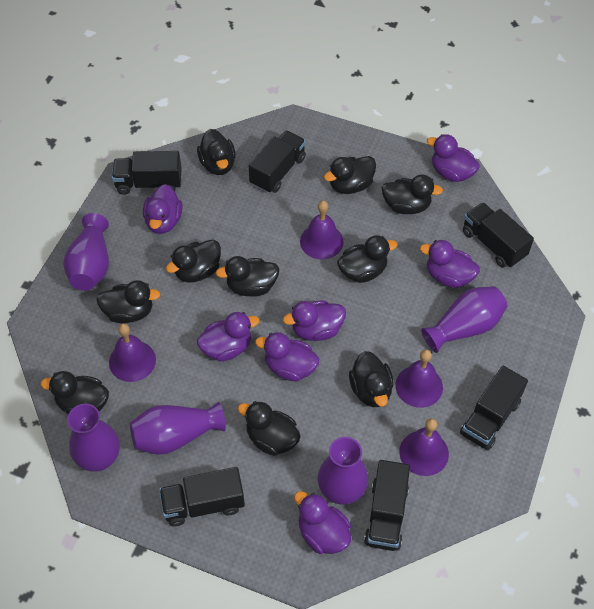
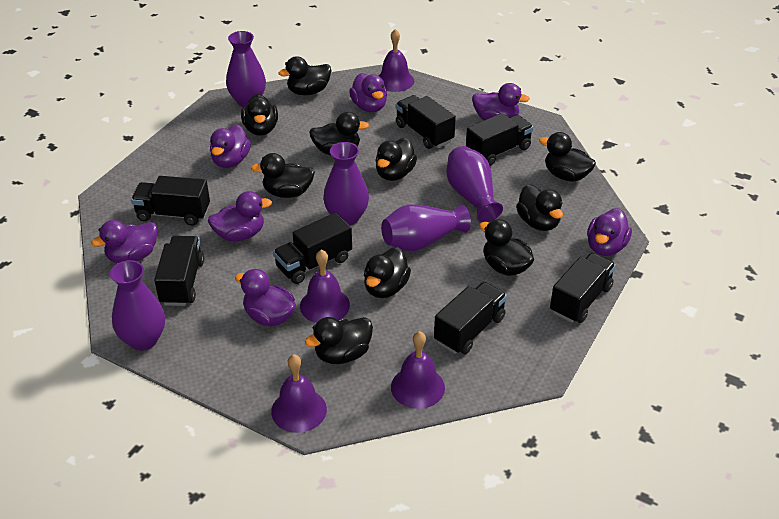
black truck: 6 -> 7

